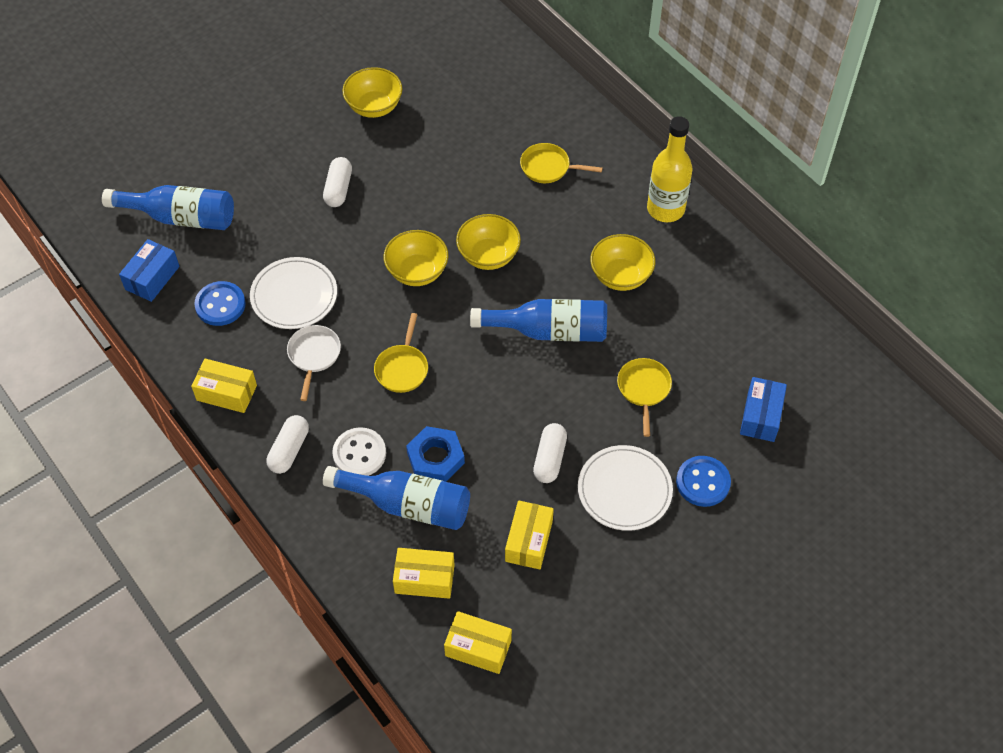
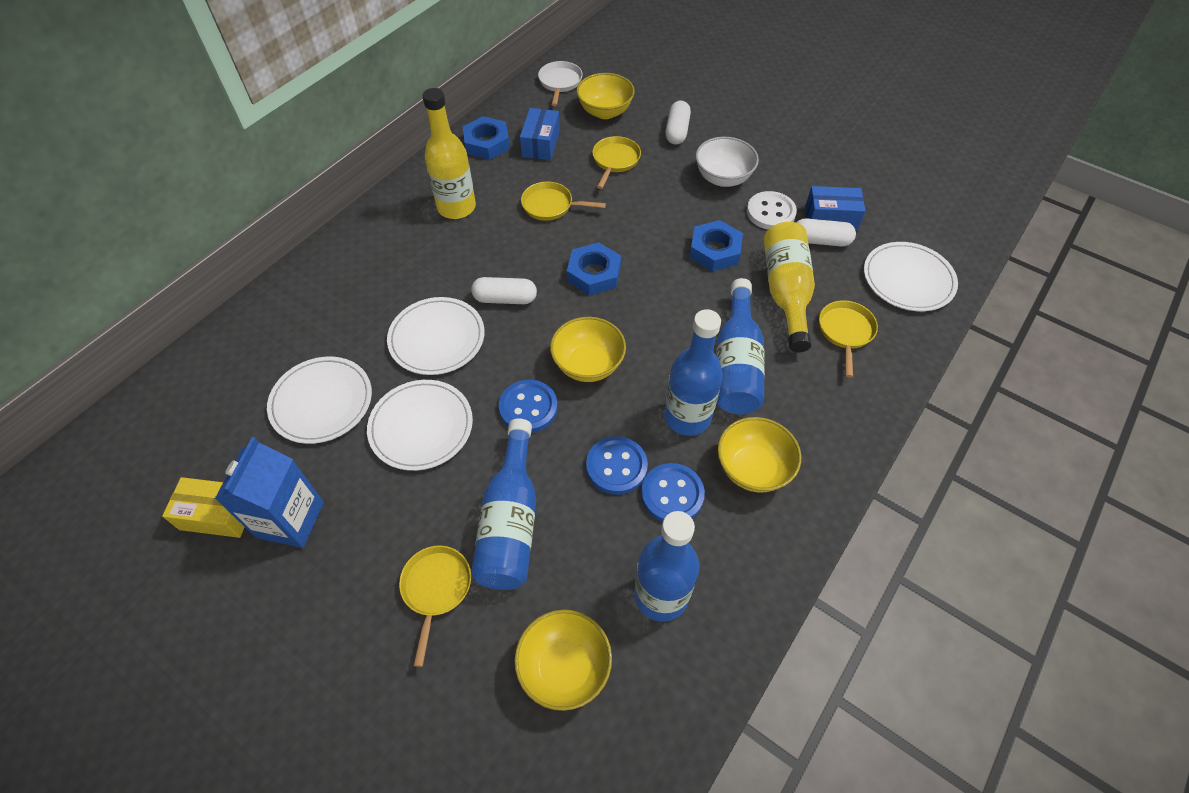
blue bottle: 3 -> 4
blue button: 2 -> 3
blue carton: 0 -> 1
blue nut: 1 -> 3
white bowl: 0 -> 1
white plate: 2 -> 4
yellow bottle: 1 -> 2
yellow box: 4 -> 1
yellow pan: 3 -> 4

